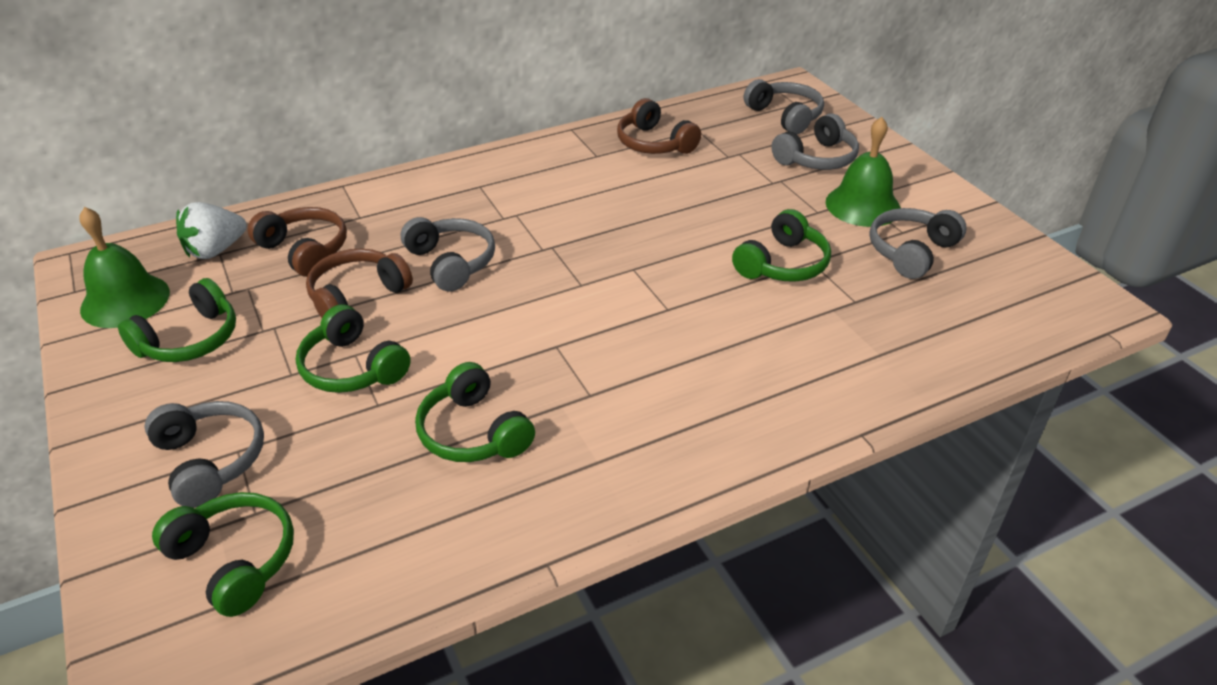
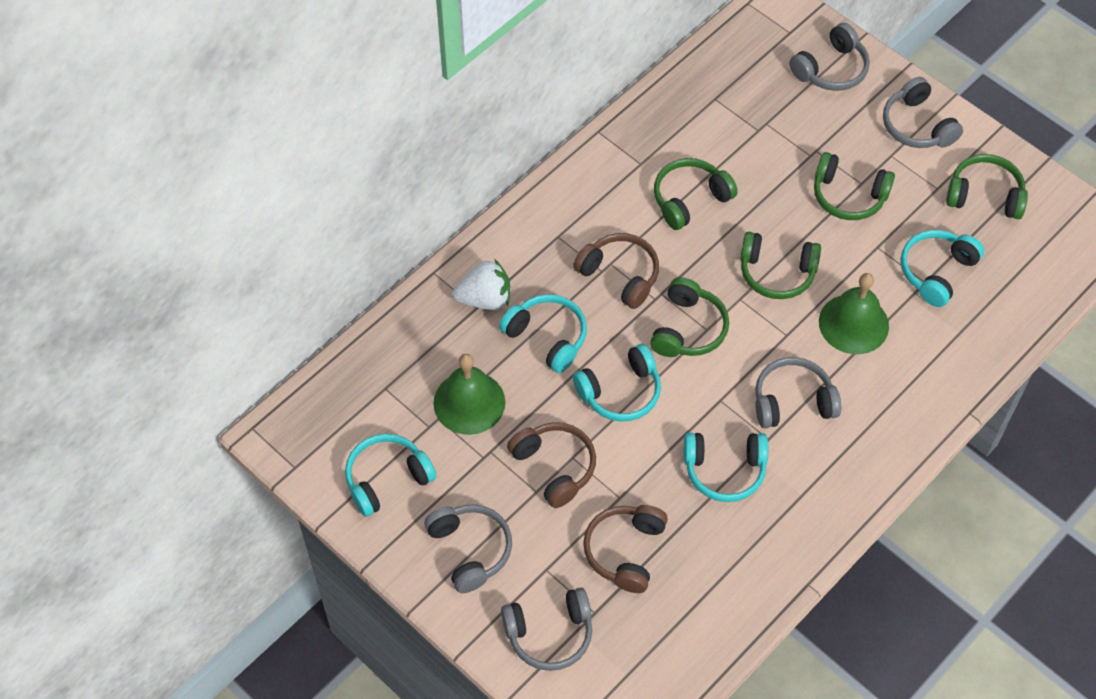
turquoise headphones: 0 -> 5

